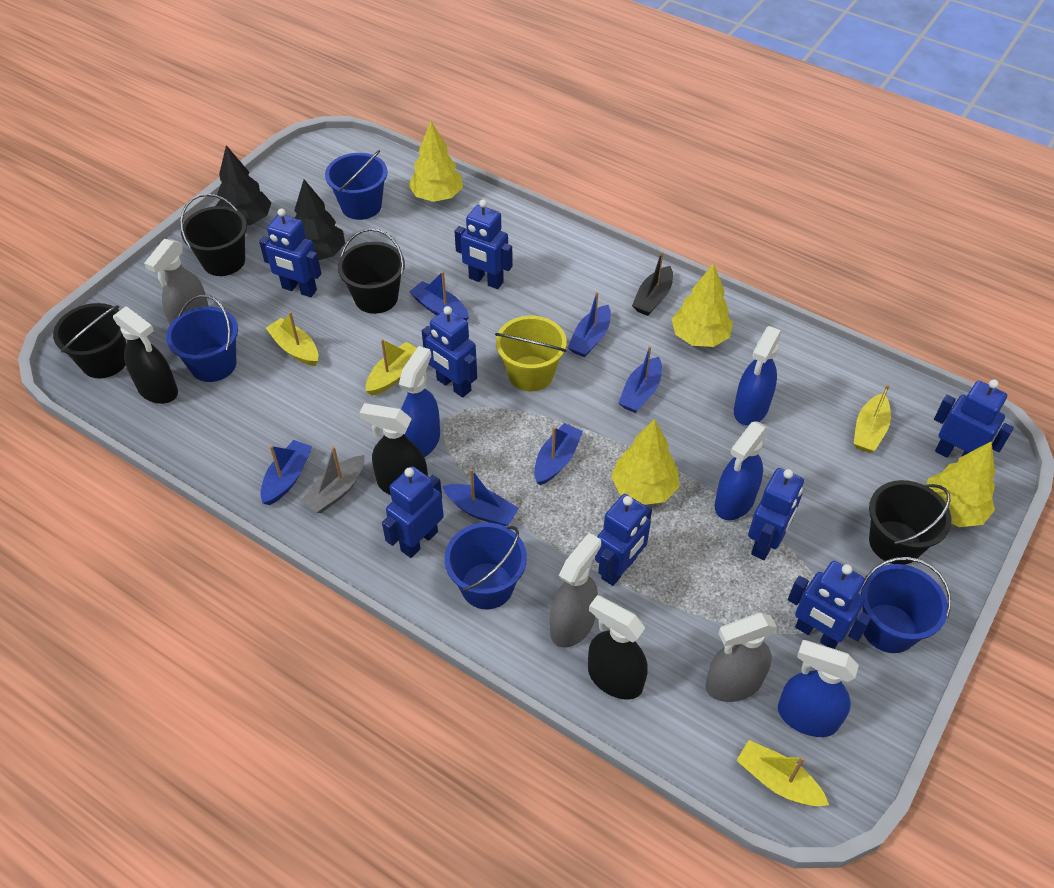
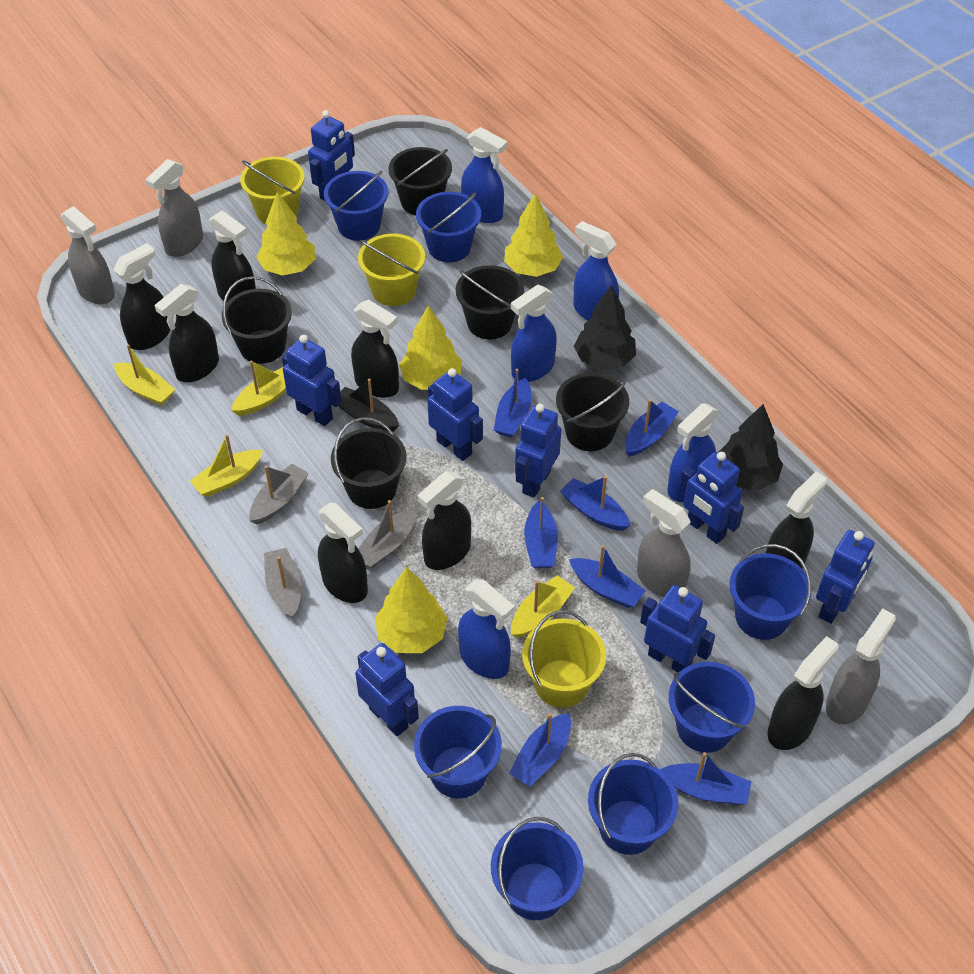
black bucket: 4 -> 5
black spray bottle: 3 -> 8
blue boat: 6 -> 7
blue bucket: 4 -> 7
blue spray bottle: 4 -> 5
grey boat: 1 -> 3
grey spray bottle: 3 -> 4
yellow bucket: 1 -> 3

